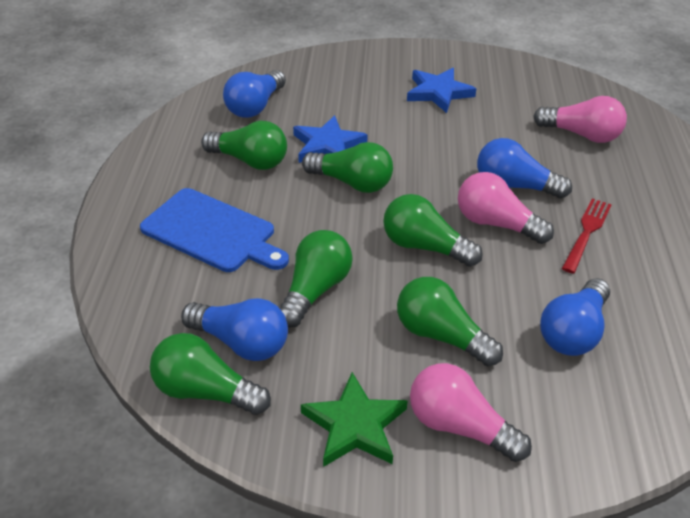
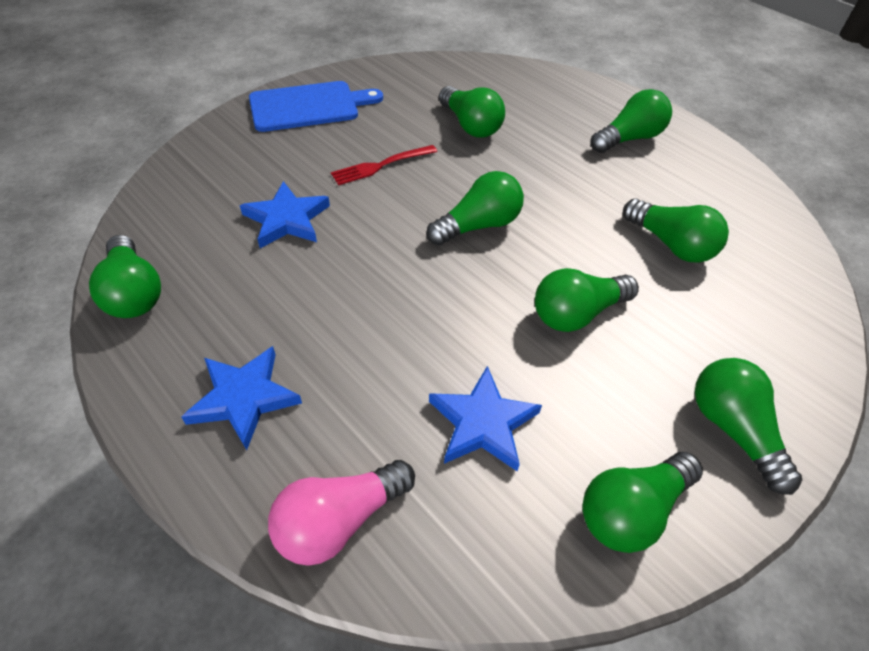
blue light bulb: 4 -> 0
blue star: 2 -> 3
green light bulb: 6 -> 8
green star: 1 -> 0
pink light bulb: 3 -> 1

